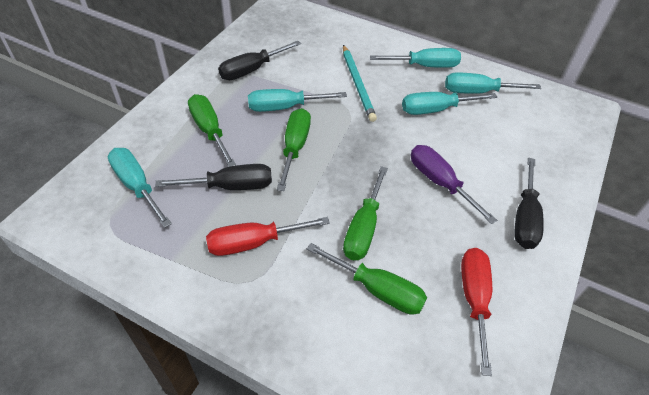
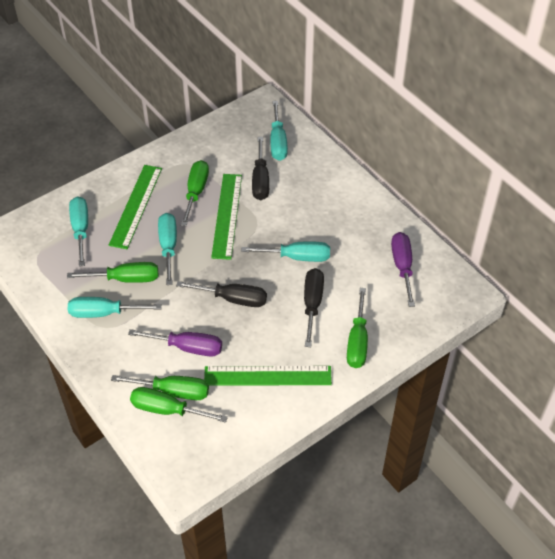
green ruler: 0 -> 3
green screwdriver: 4 -> 5
purple screwdriver: 1 -> 2
red screwdriver: 2 -> 0
turquoise pencil: 1 -> 0

